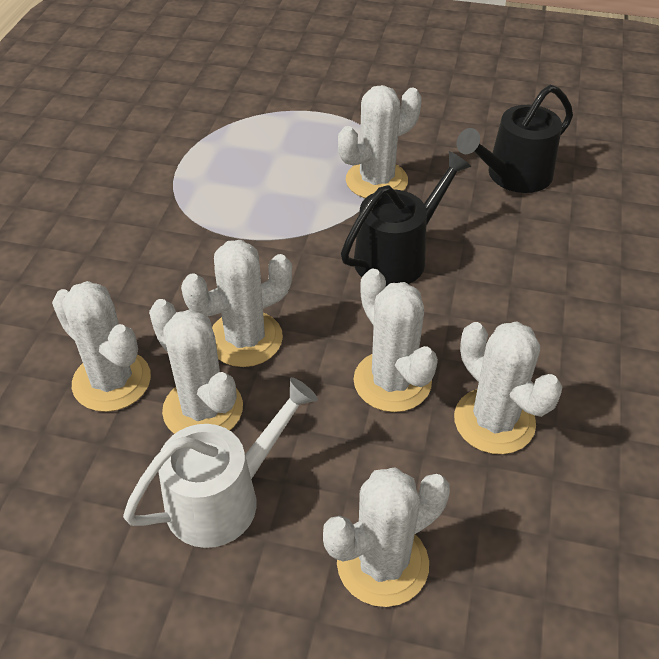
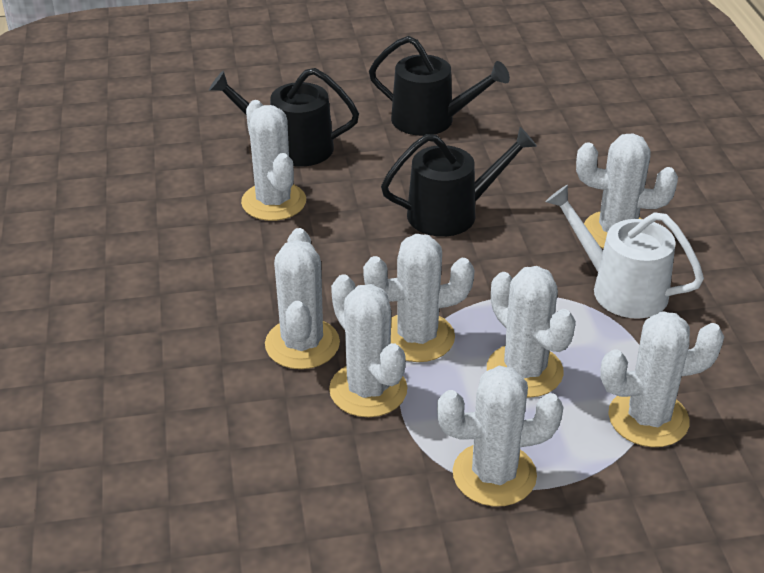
black watering can: 2 -> 3
white cactus: 7 -> 8

